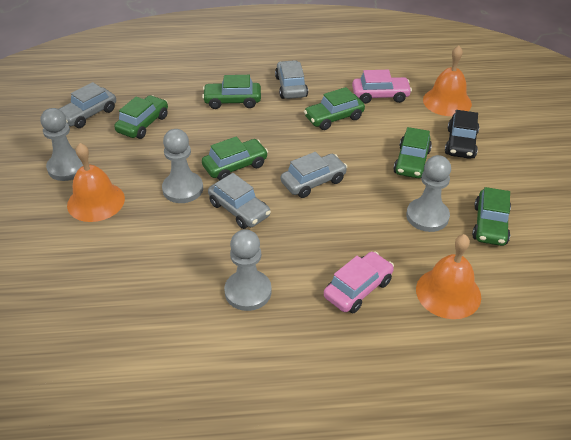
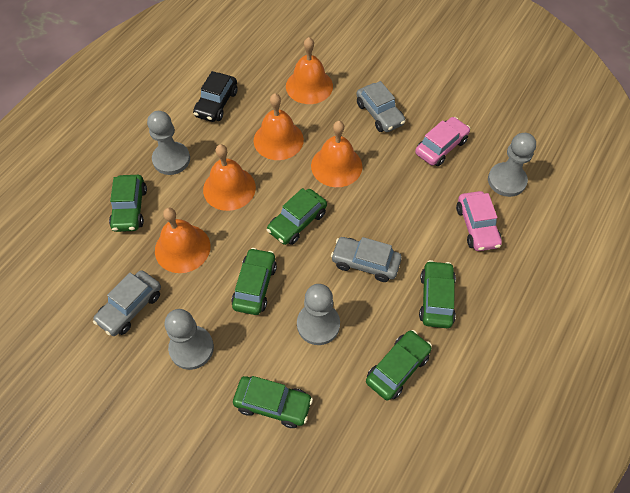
grey car: 4 -> 3
orange bell: 3 -> 5

